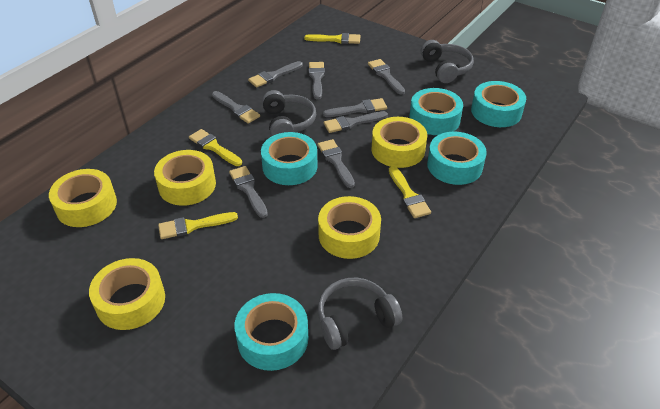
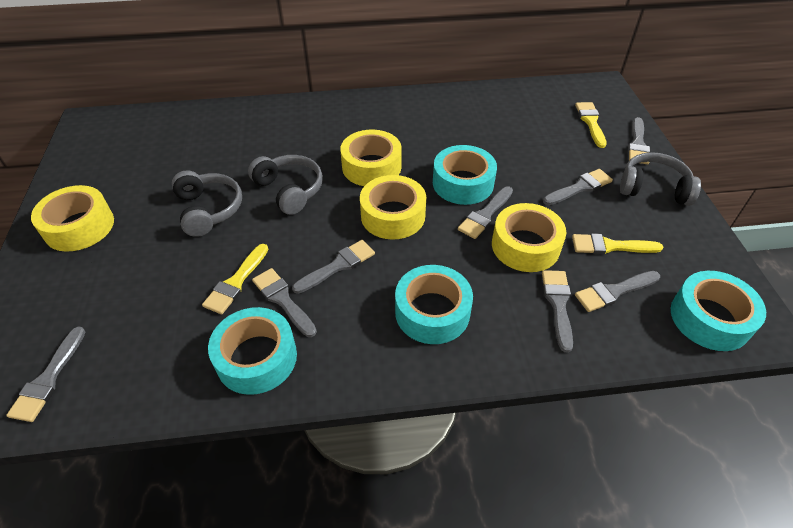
turquoise tape: 5 -> 4
yellow brush: 4 -> 3
yellow tape: 5 -> 4

